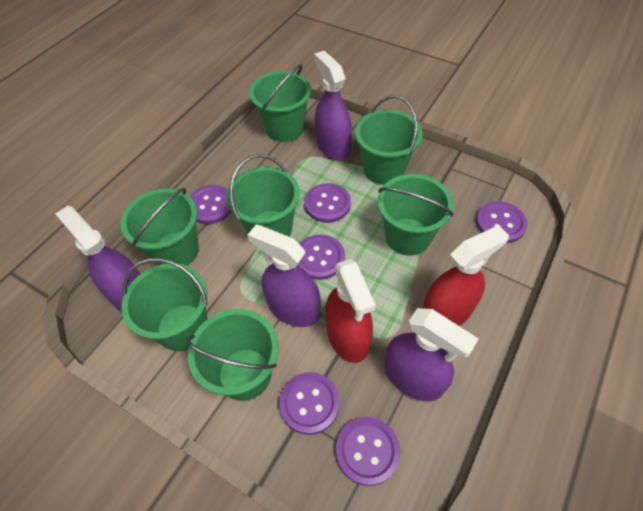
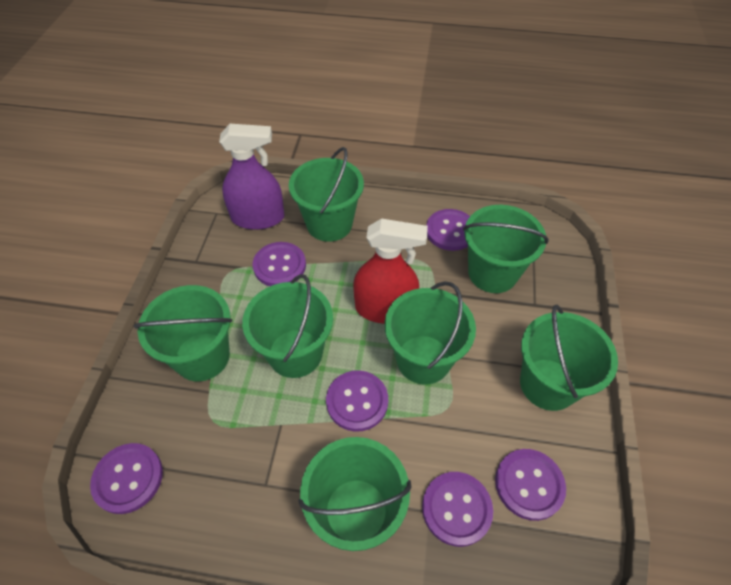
purple spray bottle: 4 -> 1
red spray bottle: 2 -> 1

